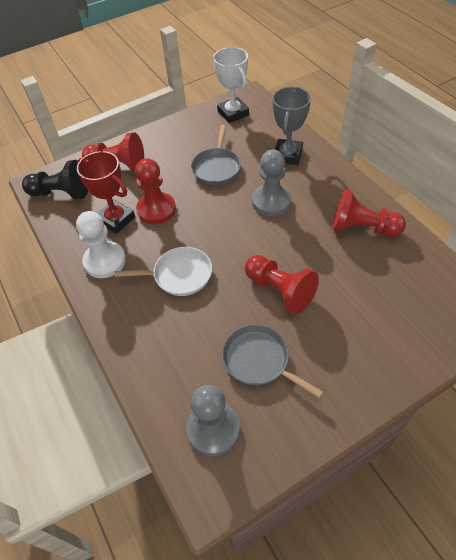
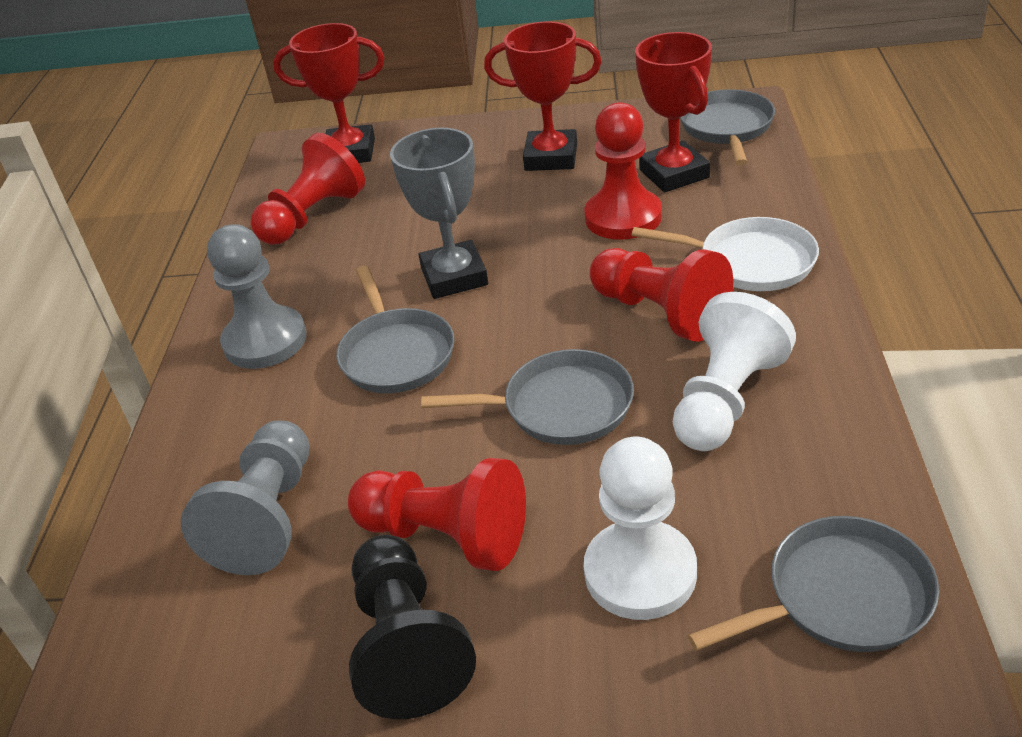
grey pan: 2 -> 4
red trophy: 1 -> 3
white pawn: 1 -> 2
white trophy: 1 -> 0

